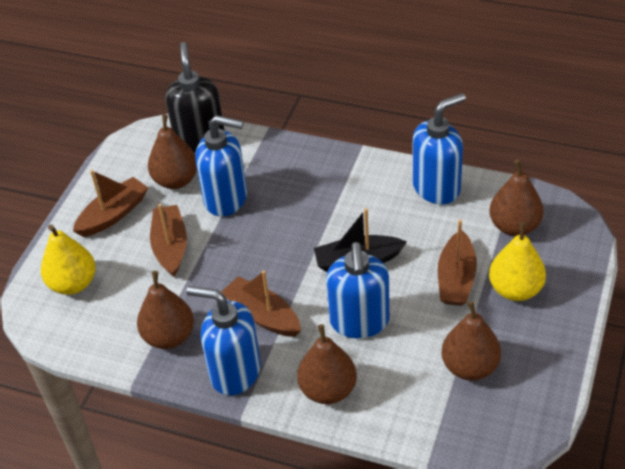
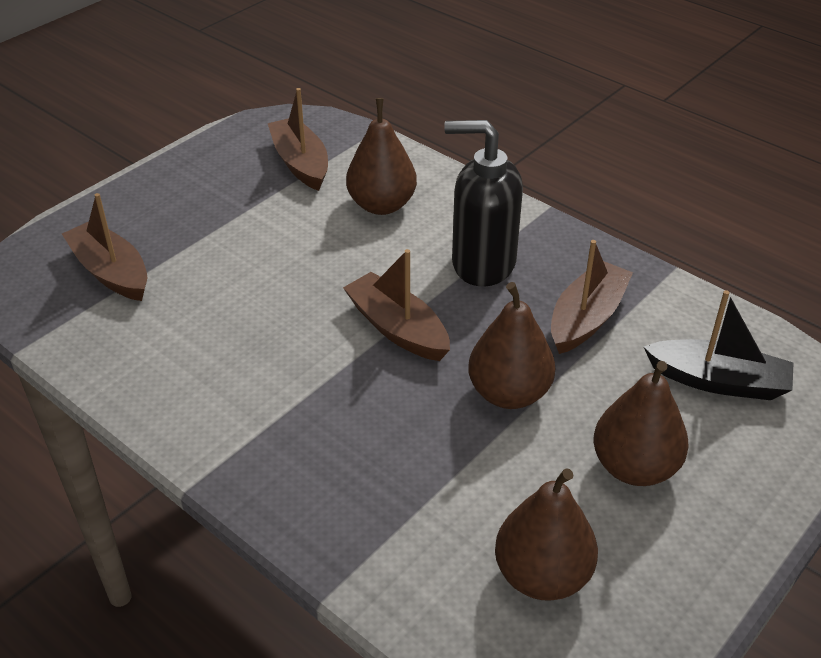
blue soap dispenser: 4 -> 0
brown pear: 5 -> 4
yellow pear: 2 -> 0

